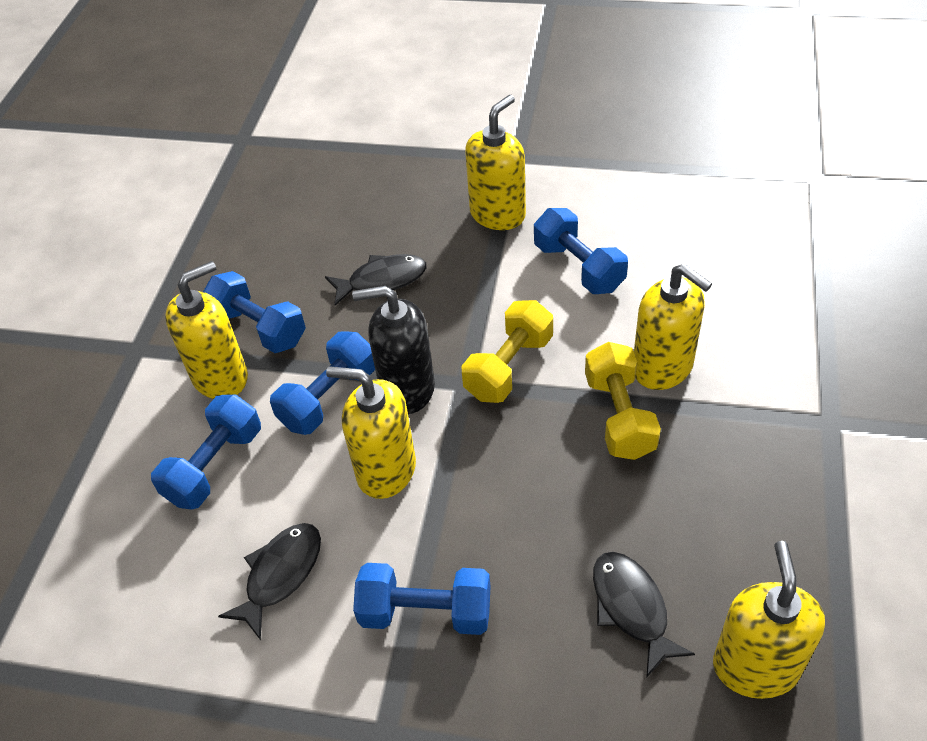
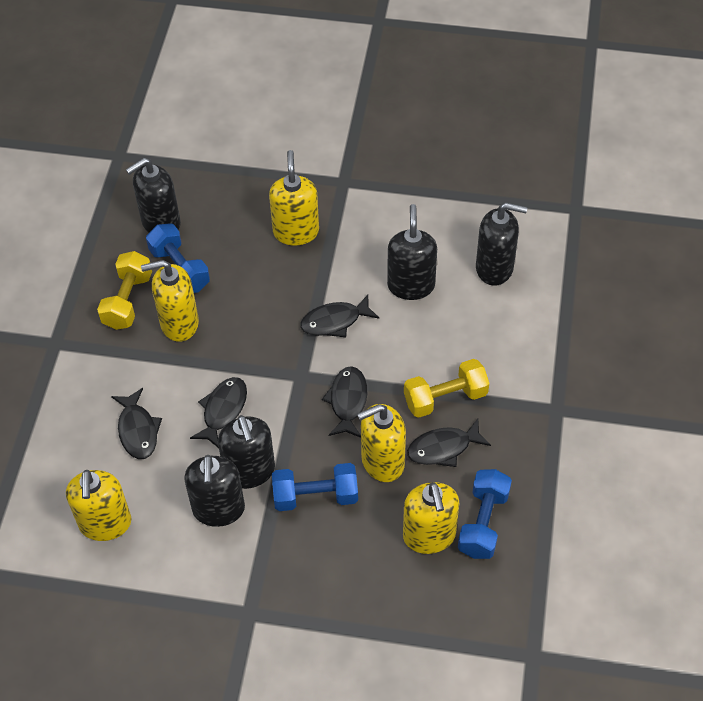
black fish: 3 -> 5
black soap dispenser: 1 -> 5
blue dumbbell: 5 -> 3

